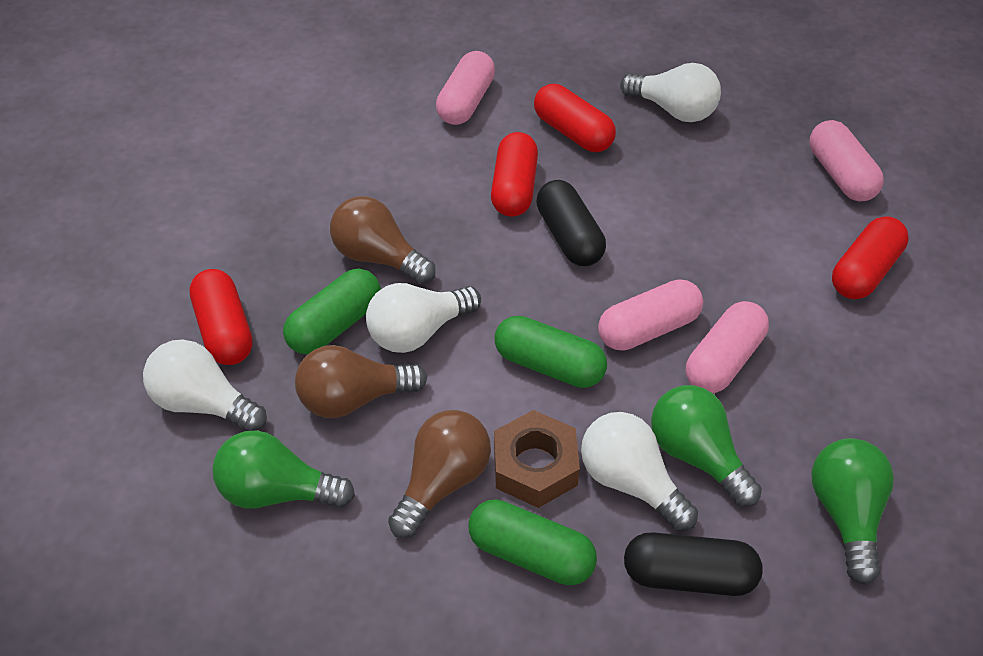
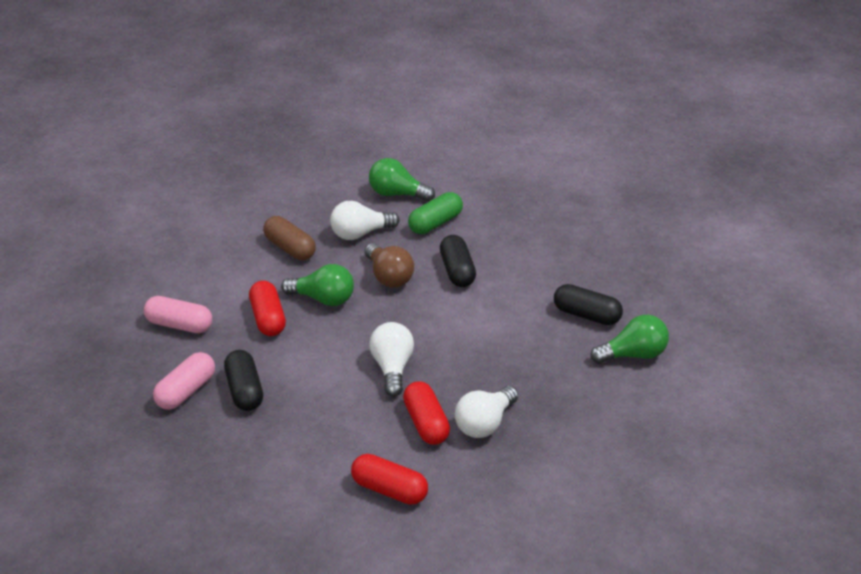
black capsule: 2 -> 3
brown capsule: 0 -> 1
brown light bulb: 3 -> 1
brown nut: 1 -> 0
green capsule: 3 -> 1
pink capsule: 4 -> 2
red capsule: 4 -> 3
white light bulb: 4 -> 3

